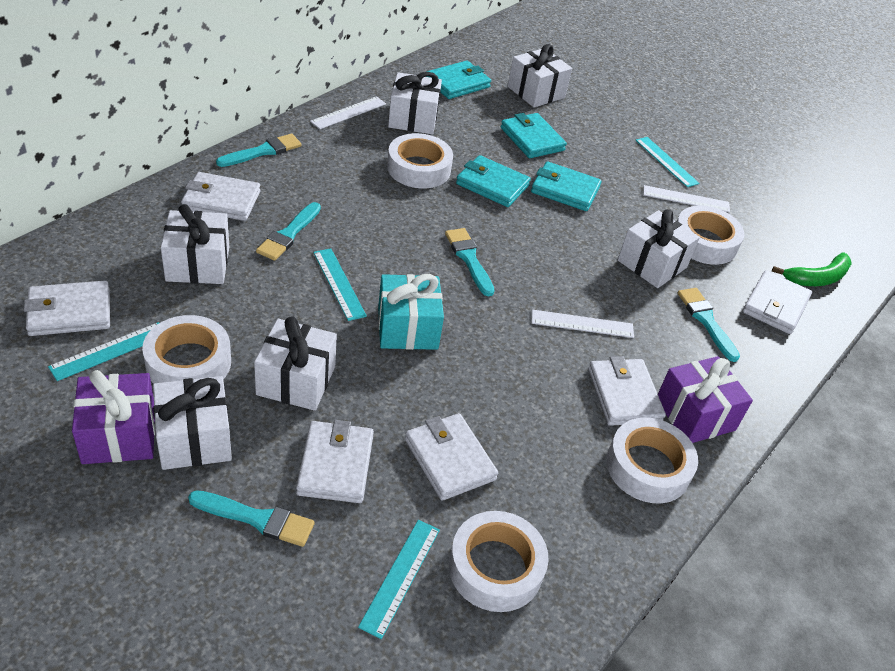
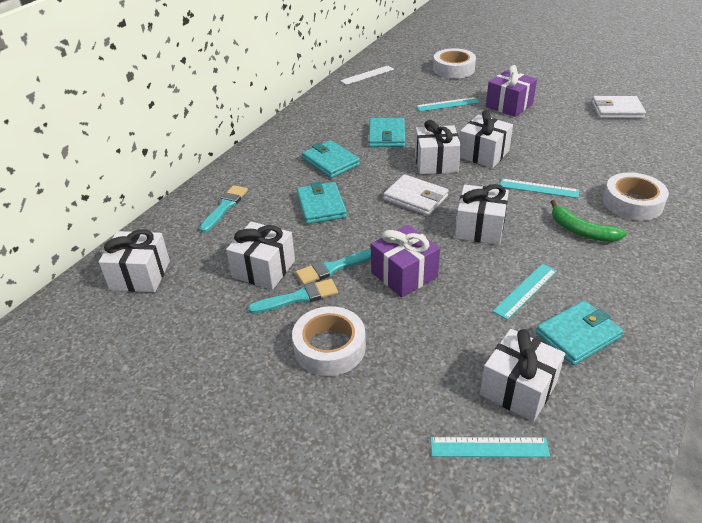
turquoise brush: 5 -> 3
turquoise gift: 1 -> 0
white ruler: 3 -> 1
white tape: 5 -> 3
white wallet: 6 -> 2

